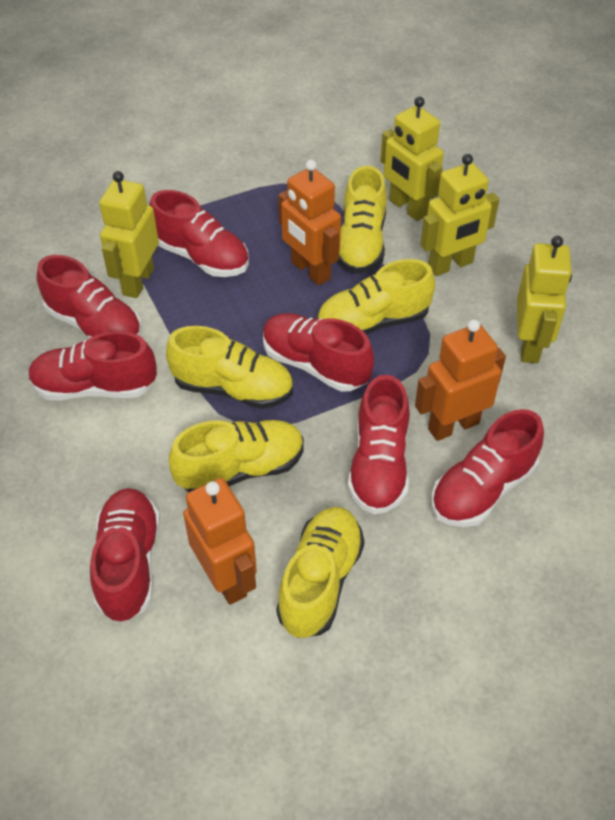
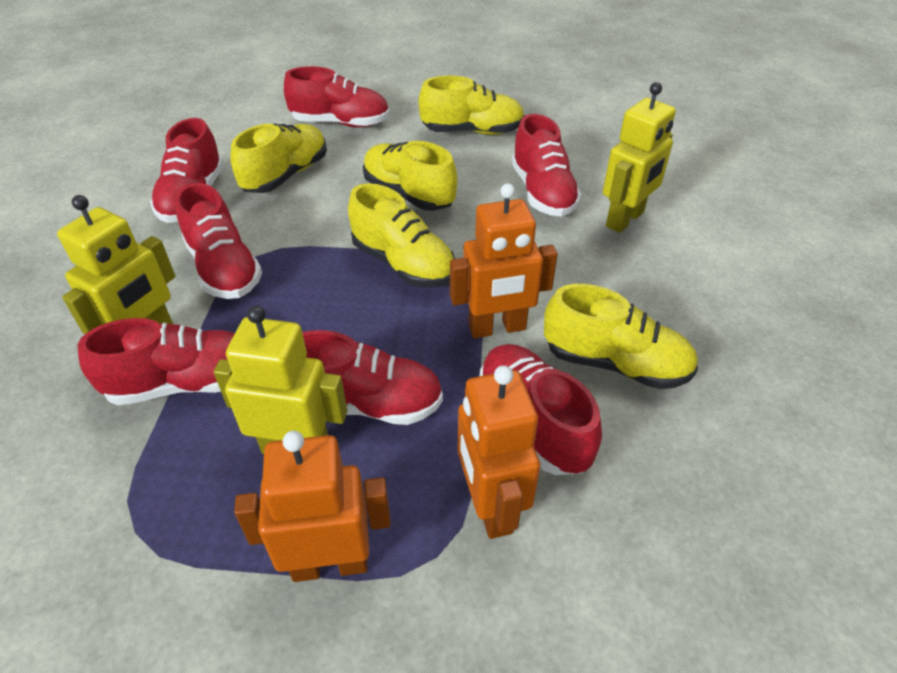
yellow robot: 4 -> 3

